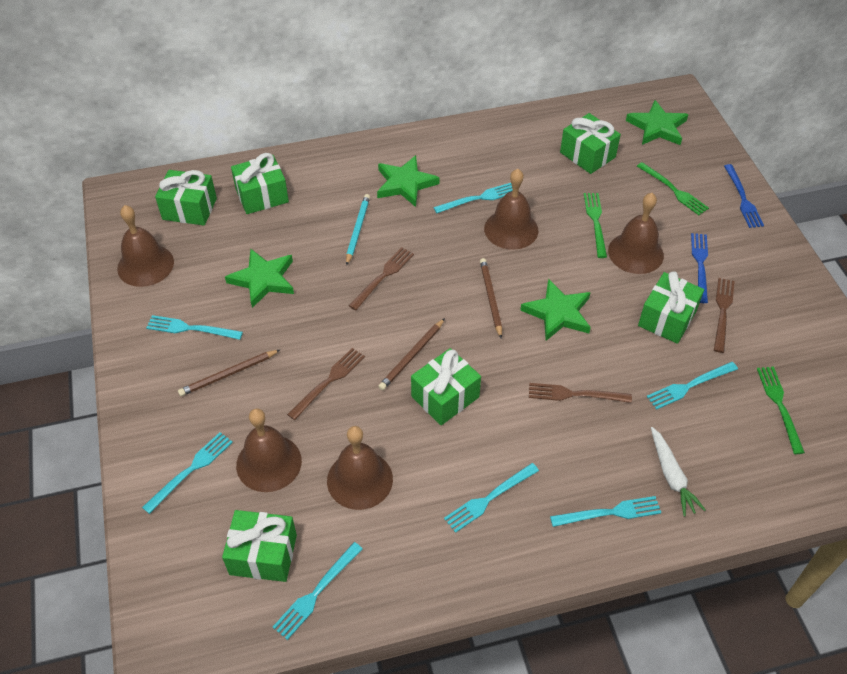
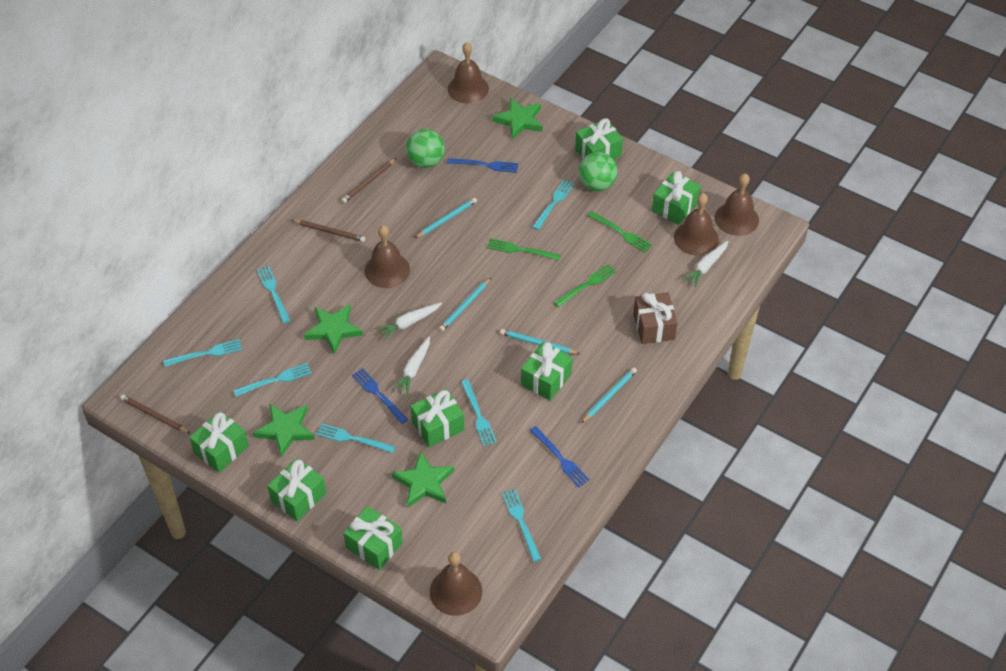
blue fork: 2 -> 3
brown fork: 4 -> 0
brown gift: 0 -> 1
green ball: 0 -> 2
green gift: 6 -> 7
turquoise pencil: 1 -> 4
white carrot: 1 -> 3

